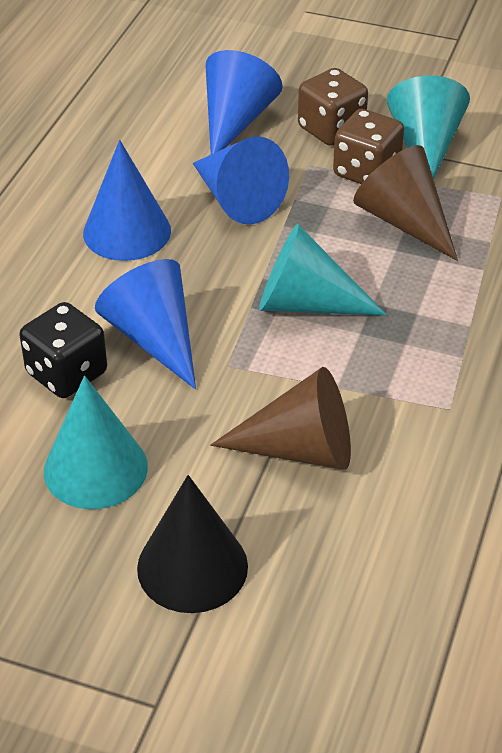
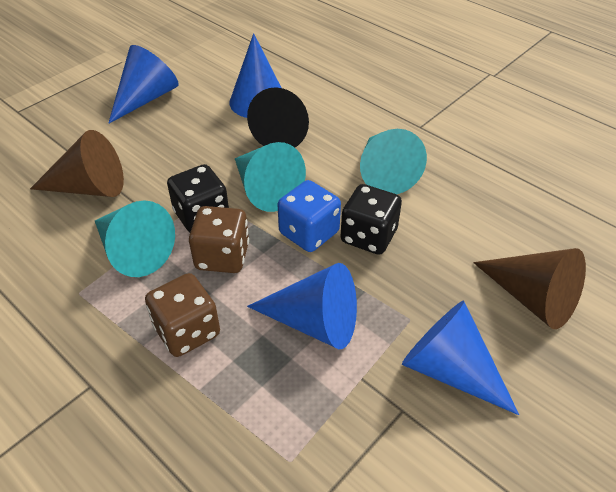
black dice: 1 -> 2
blue dice: 0 -> 1

